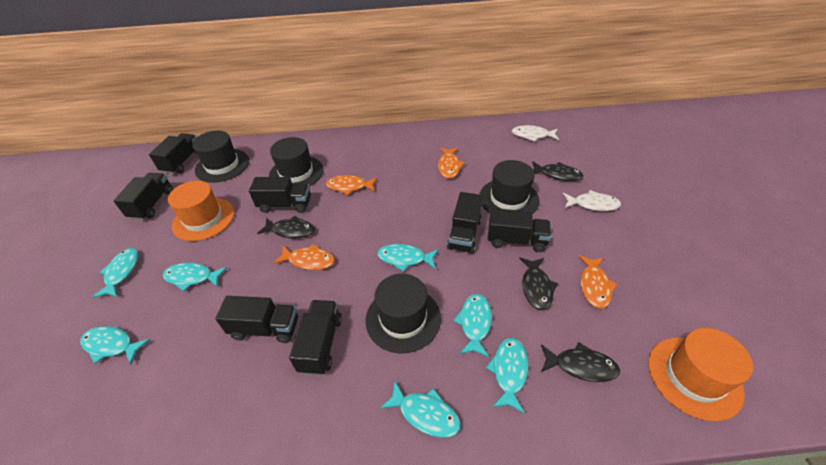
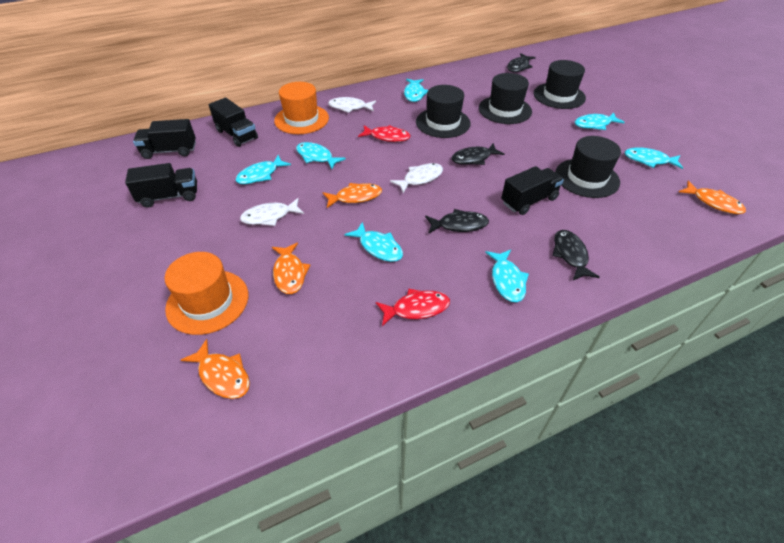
black truck: 7 -> 4
red fish: 0 -> 2
white fish: 2 -> 3

